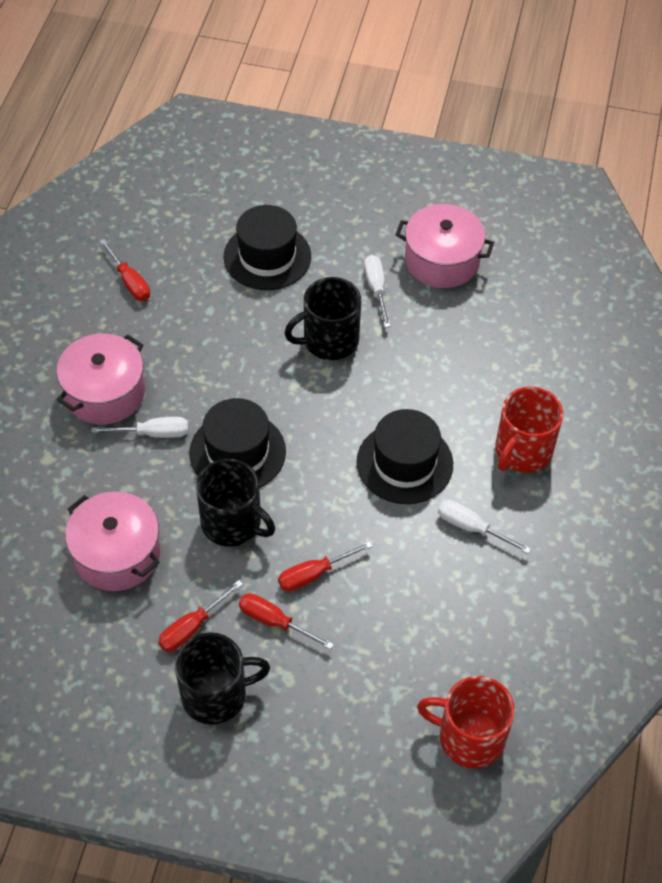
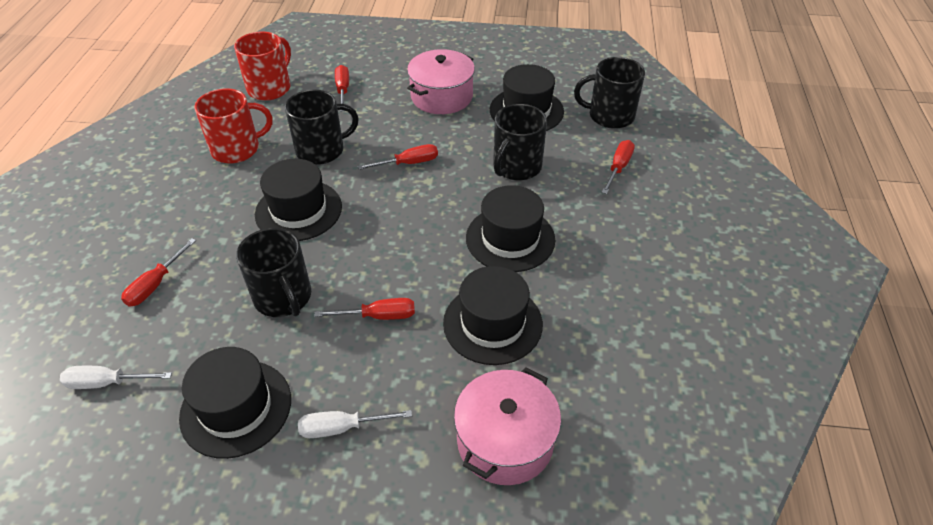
black hat: 3 -> 5
black mug: 3 -> 4
pink pot: 3 -> 2
red screwdriver: 4 -> 5
white screwdriver: 3 -> 2

